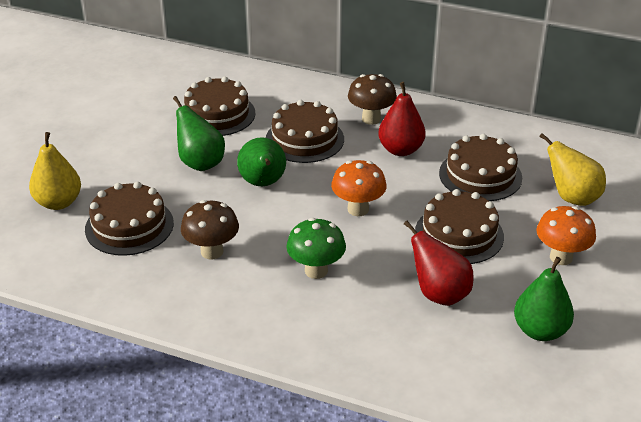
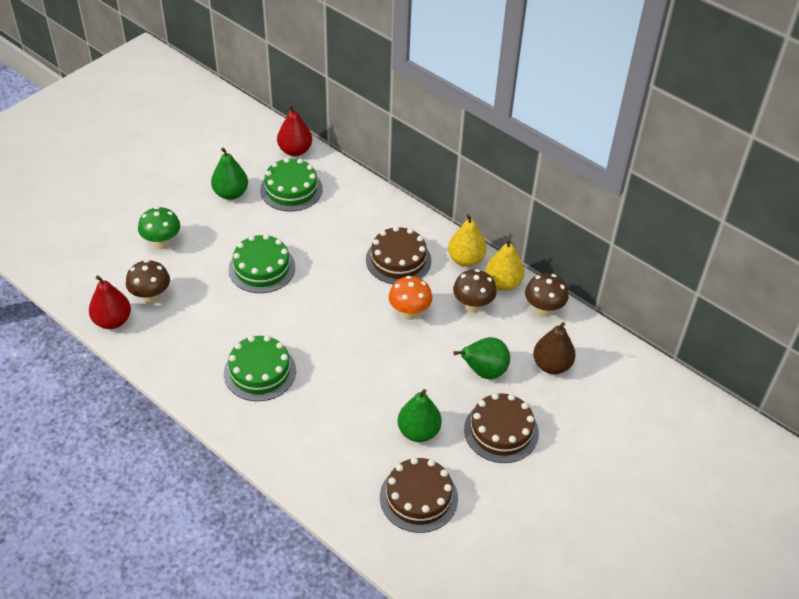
brown cake: 5 -> 3
brown mushroom: 2 -> 3
brown pear: 0 -> 1
green cake: 0 -> 3
orange mushroom: 2 -> 1

